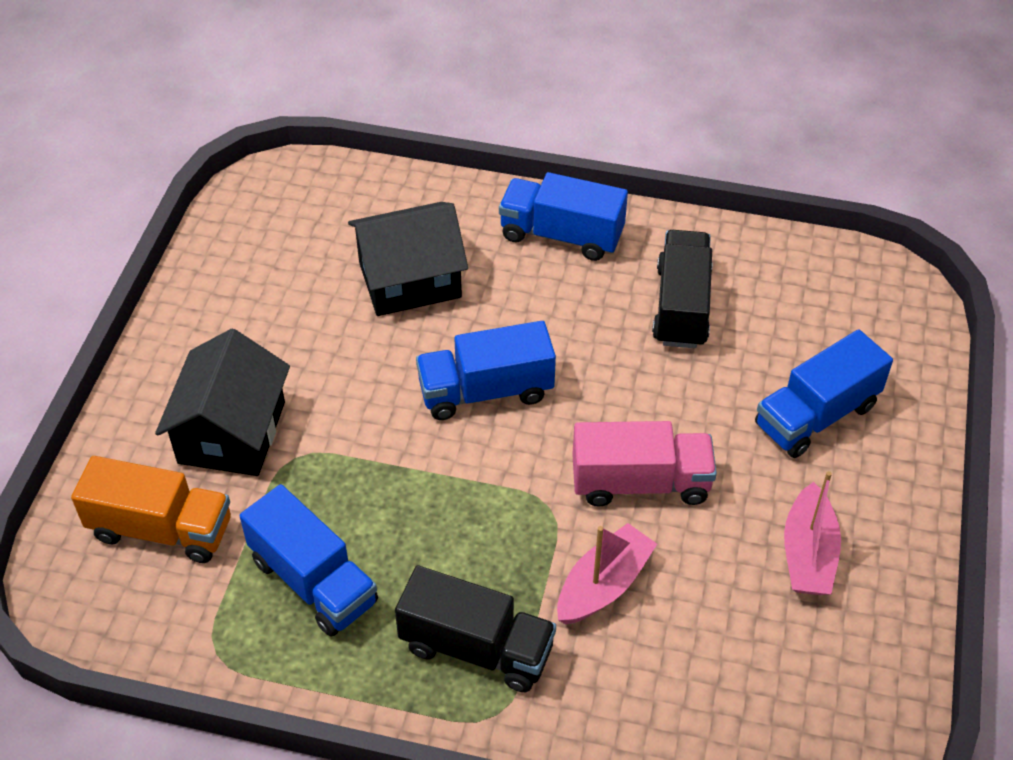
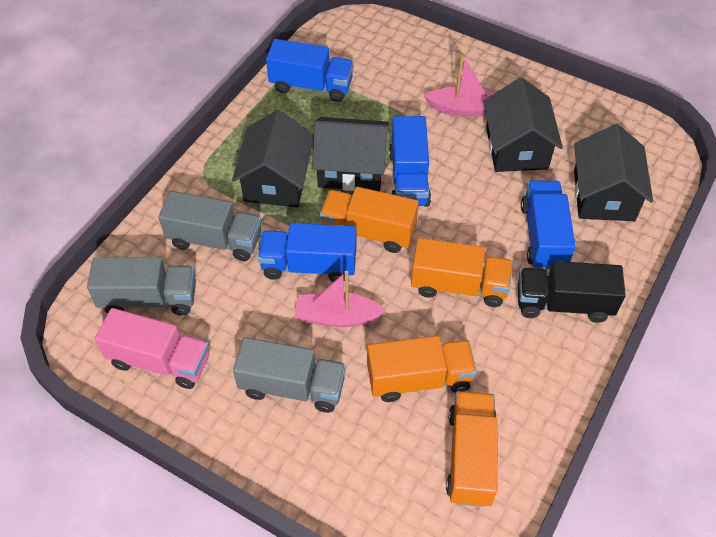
black house: 2 -> 4
black truck: 2 -> 1
grey truck: 0 -> 3
orange truck: 1 -> 4

